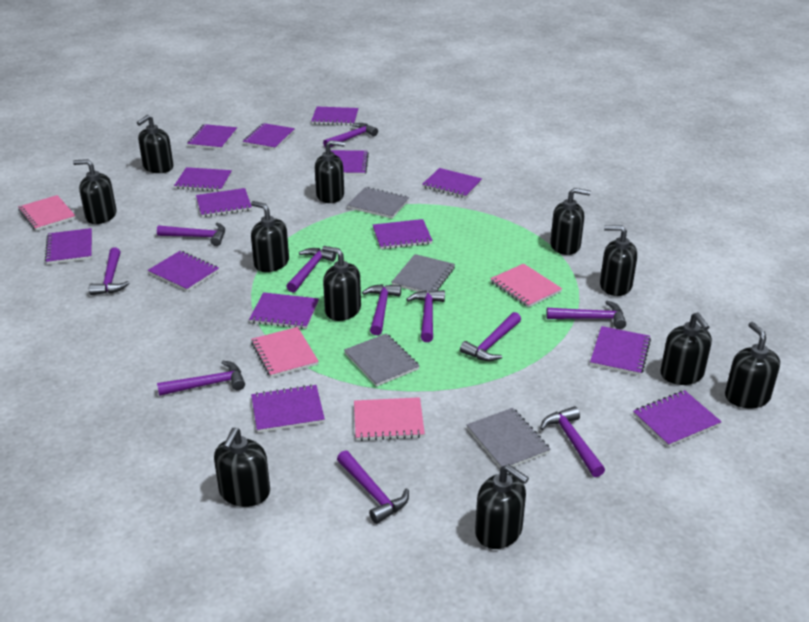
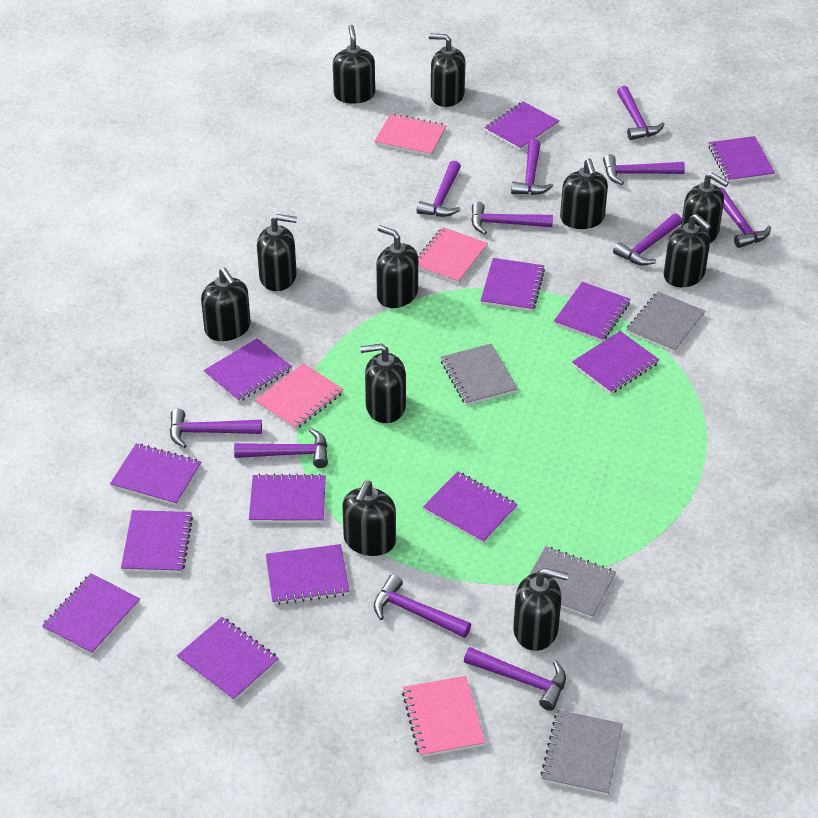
purple notebook: 14 -> 13

